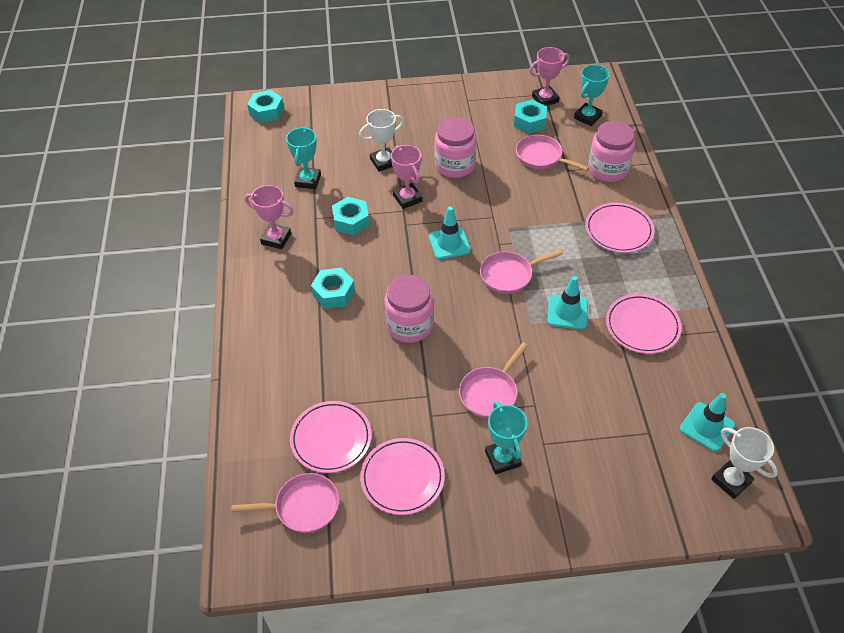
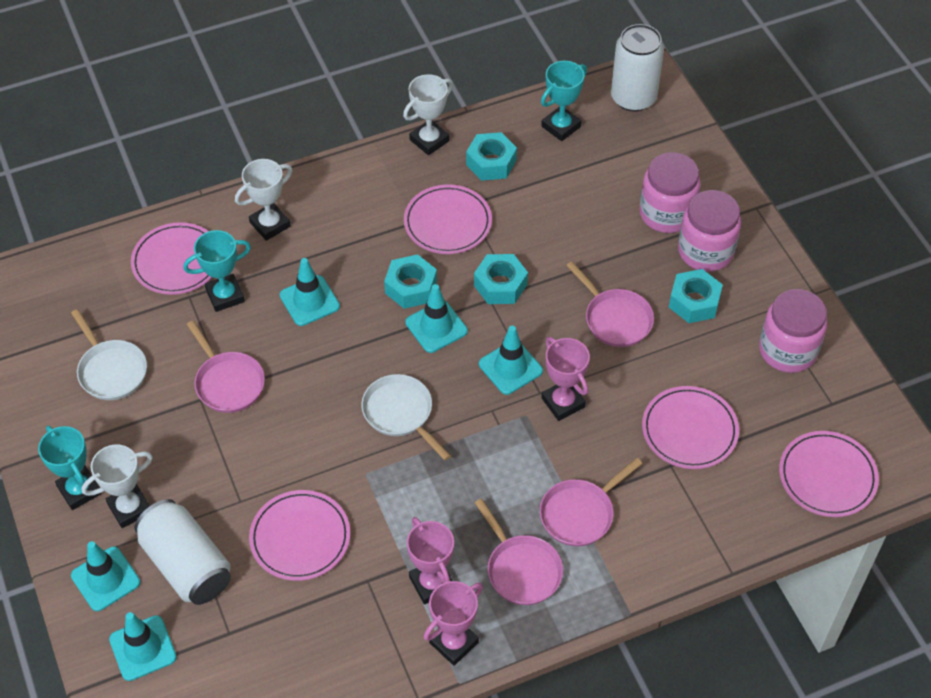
pink plate: 4 -> 5
turquoise traffic cone: 3 -> 5
white can: 0 -> 2
white pan: 0 -> 2
white trophy: 2 -> 3

